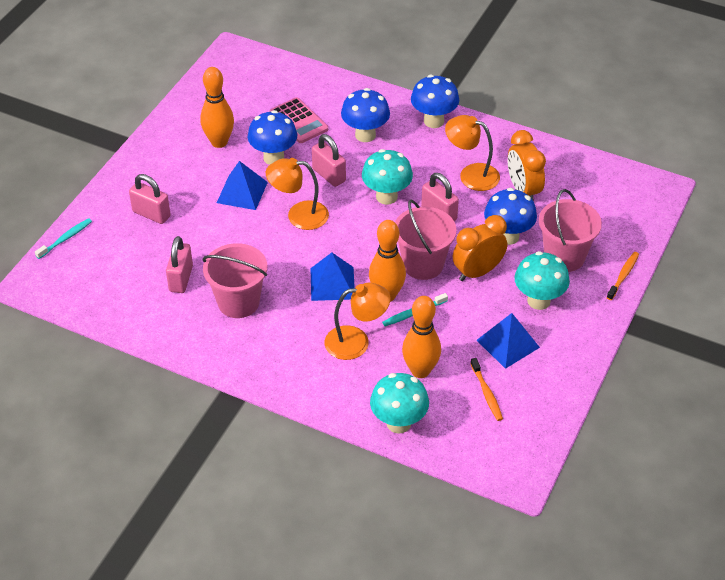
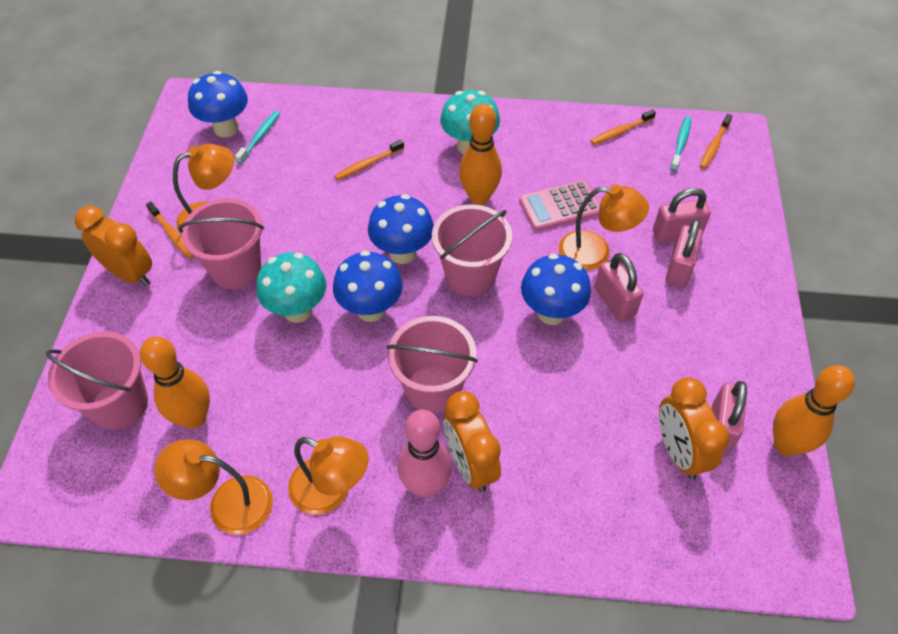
blue pyramid: 3 -> 0
orange clock: 2 -> 3
orange lamp: 3 -> 4
orange toothbrush: 2 -> 4
pink bowling pin: 0 -> 1
pink bucket: 3 -> 4
turquoise mushroom: 3 -> 2

